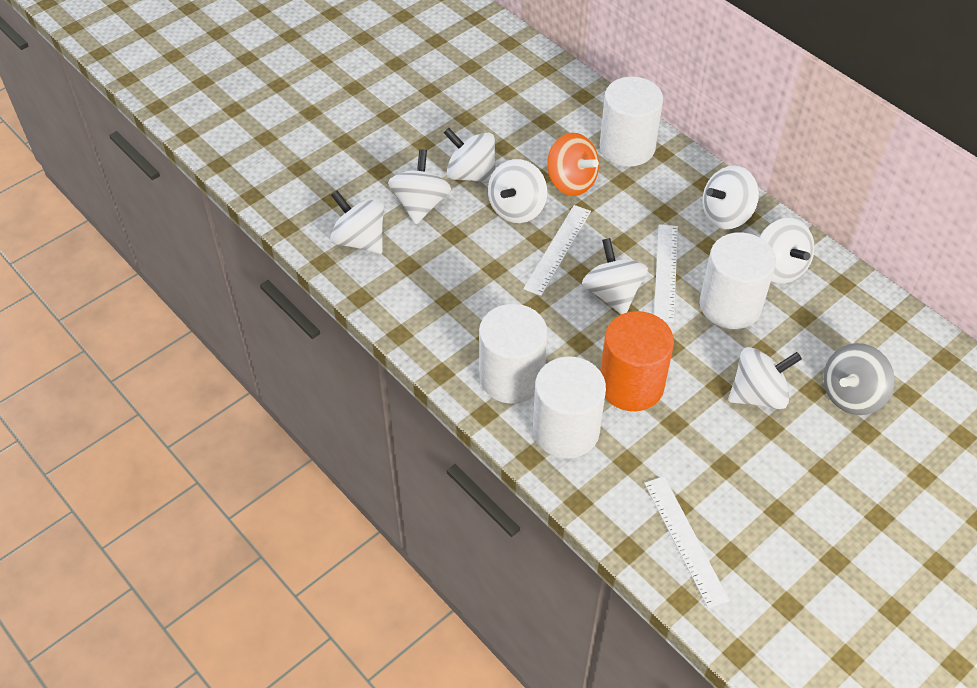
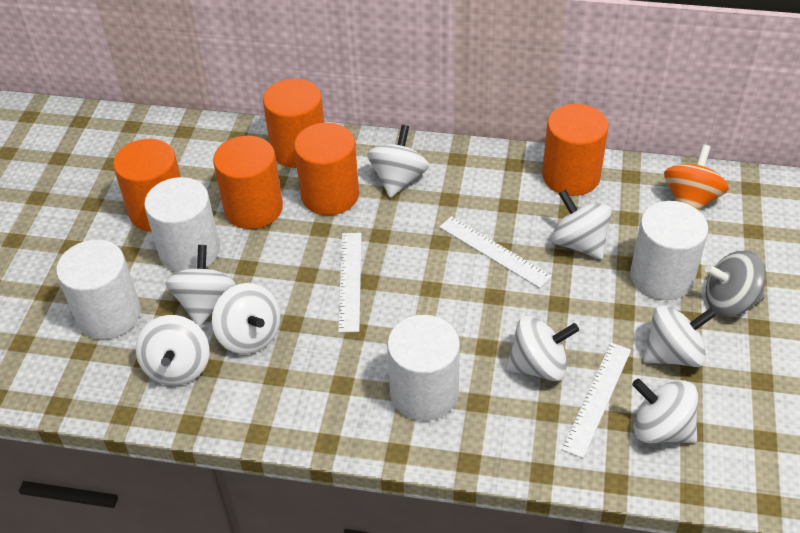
orange cylinder: 1 -> 5

